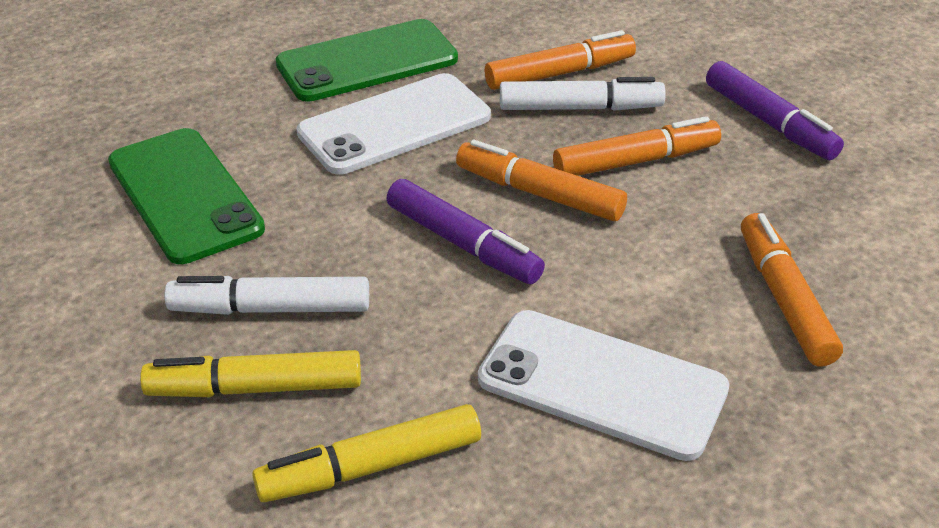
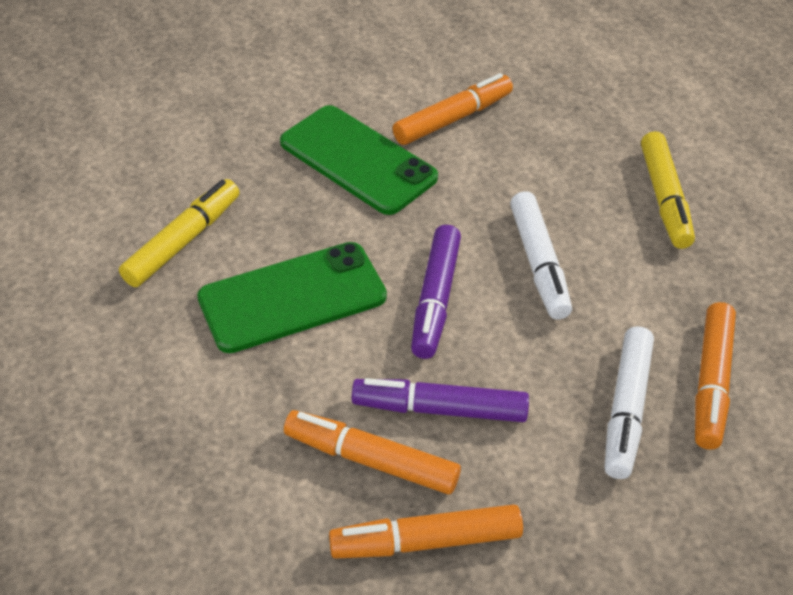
white phone: 2 -> 0

